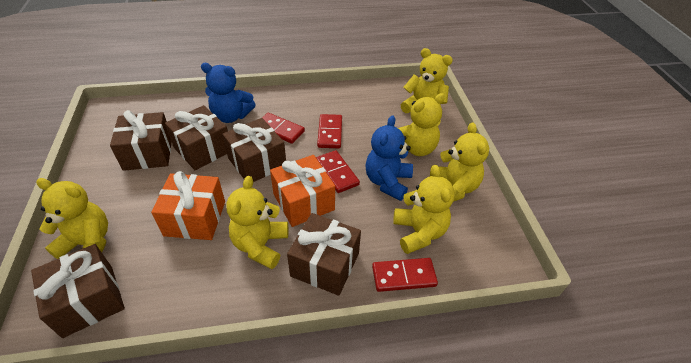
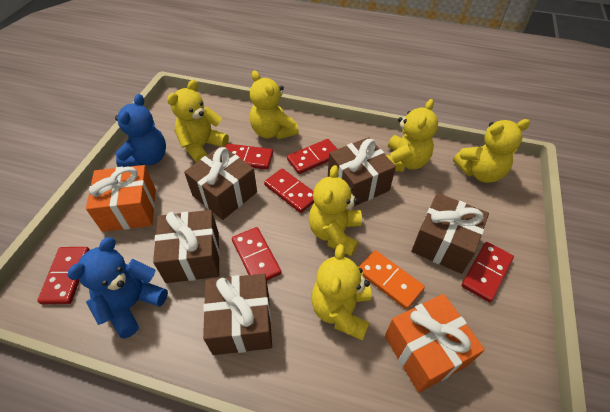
orange domino: 0 -> 1
red domino: 4 -> 6

